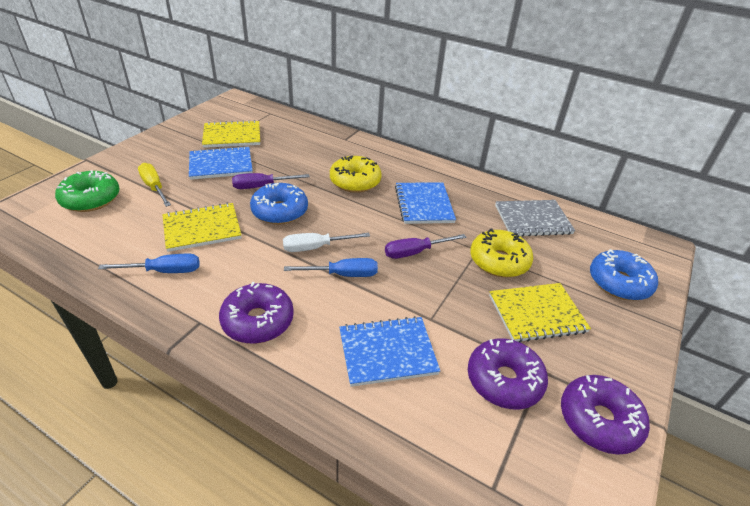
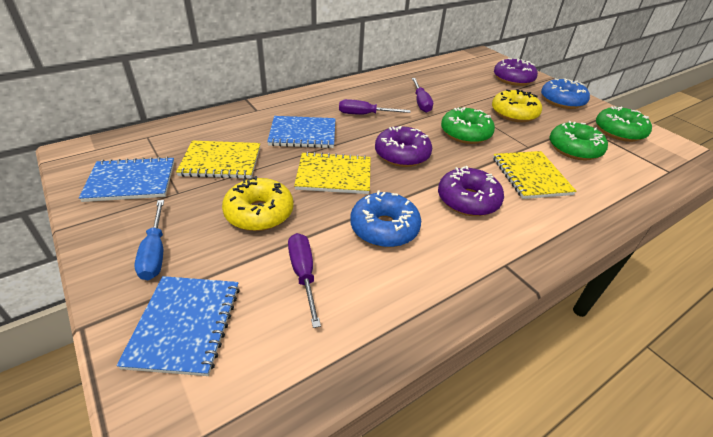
blue screwdriver: 2 -> 1
green donut: 1 -> 3
grey notebook: 1 -> 0
purple screwdriver: 2 -> 3
white screwdriver: 1 -> 0
yellow screwdriver: 1 -> 0

